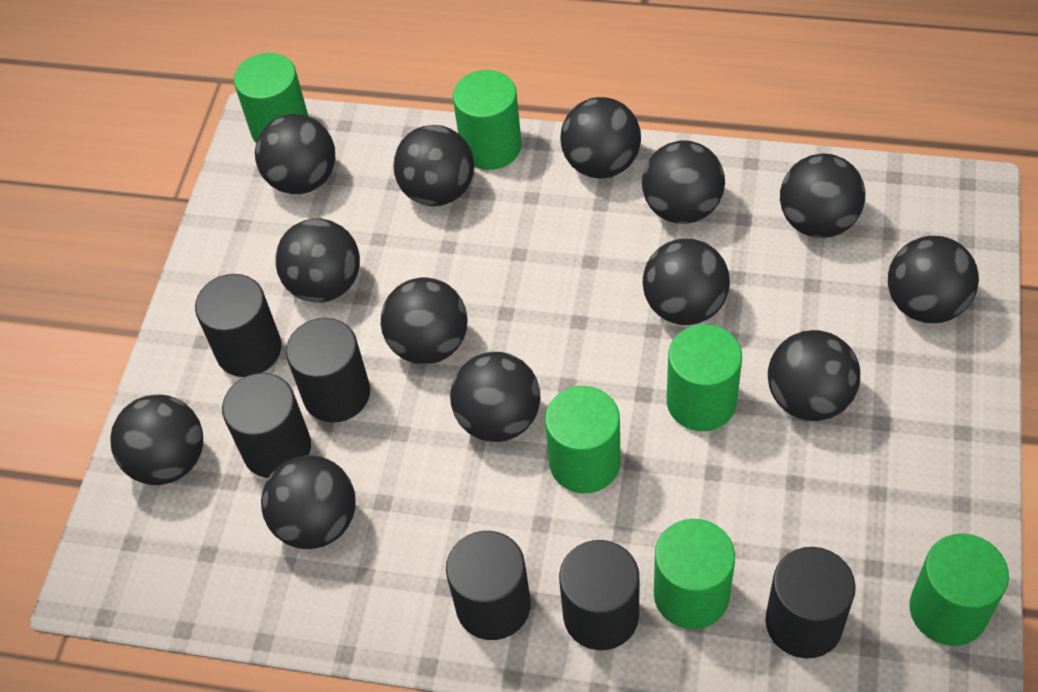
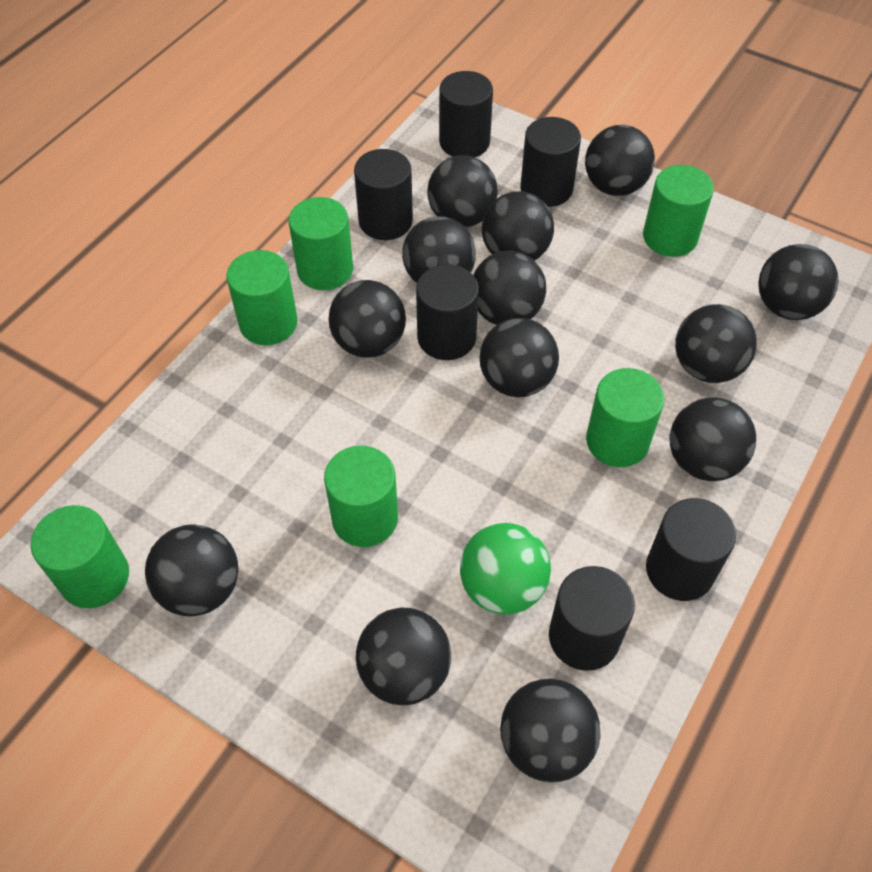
green ball: 0 -> 1

